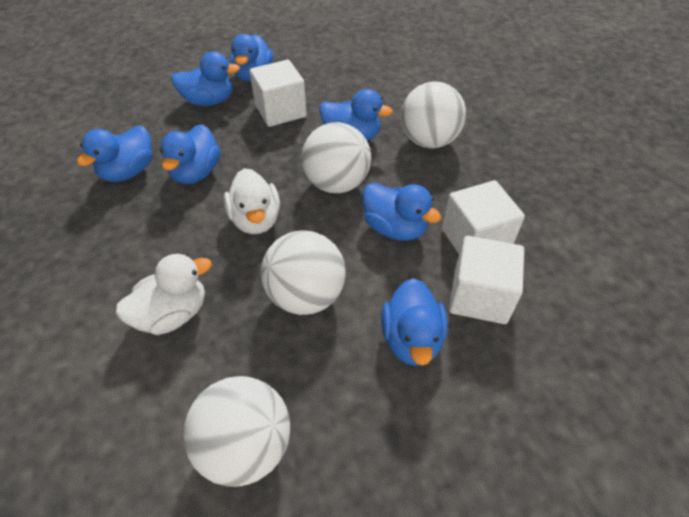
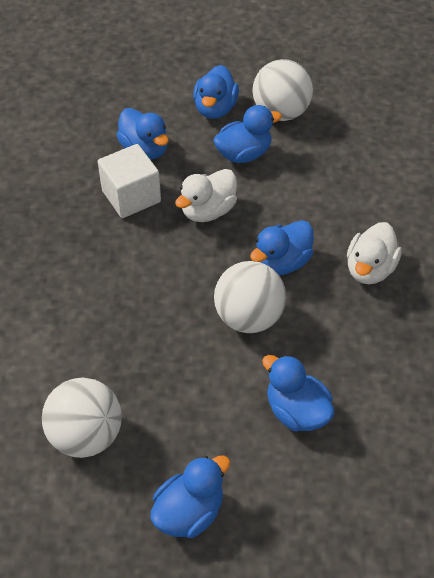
blue duck: 7 -> 6
white ball: 4 -> 3
white cube: 3 -> 1

